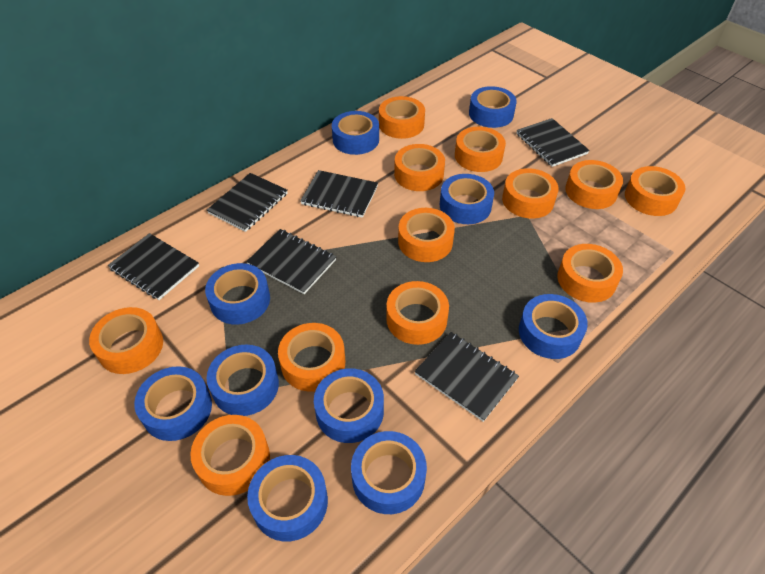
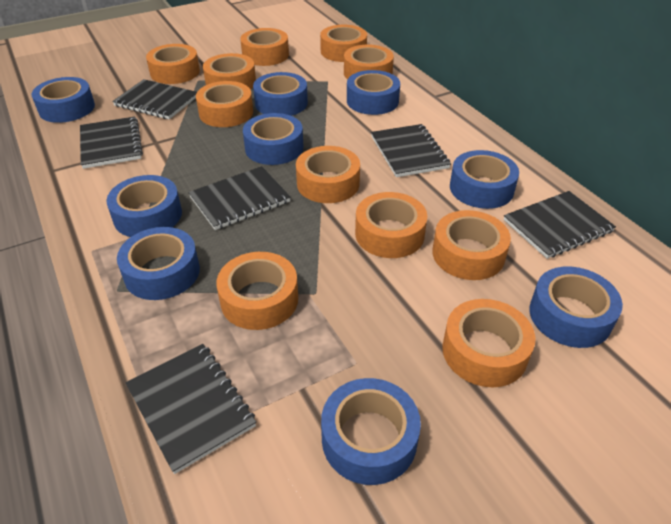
blue tape: 10 -> 9
orange tape: 12 -> 11

